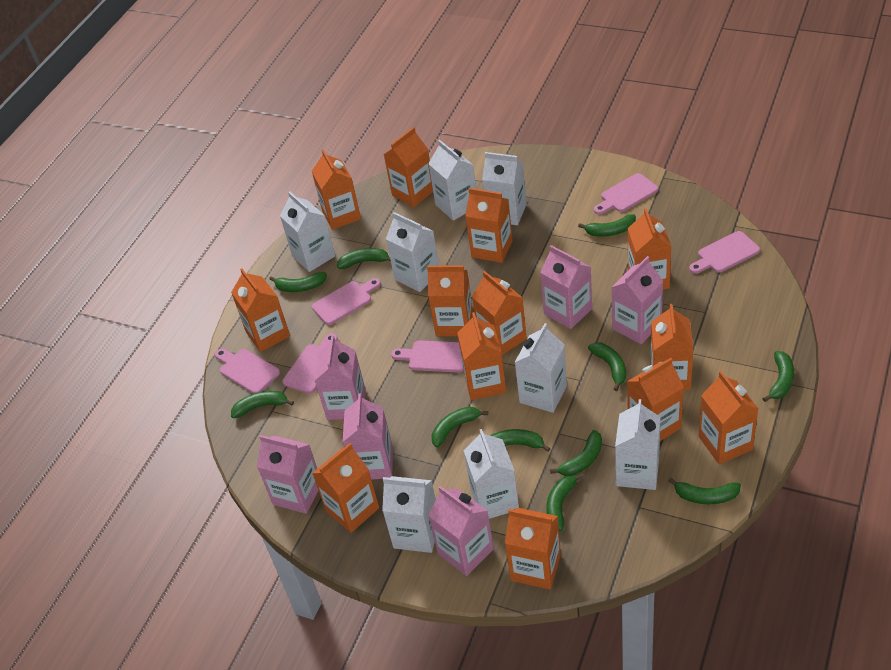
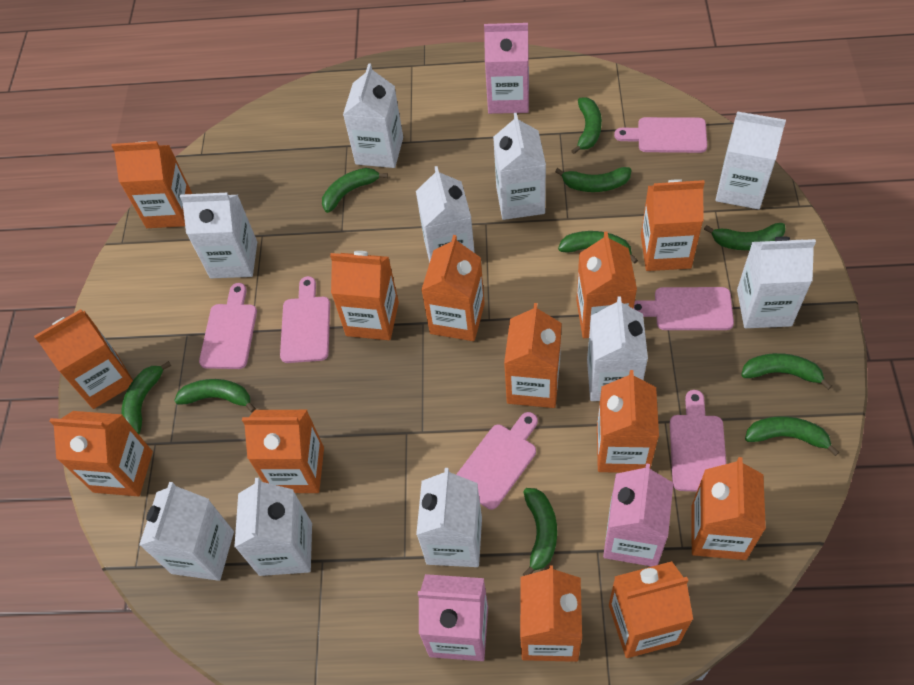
green banana: 11 -> 10
pink carton: 6 -> 3
white carton: 8 -> 10

